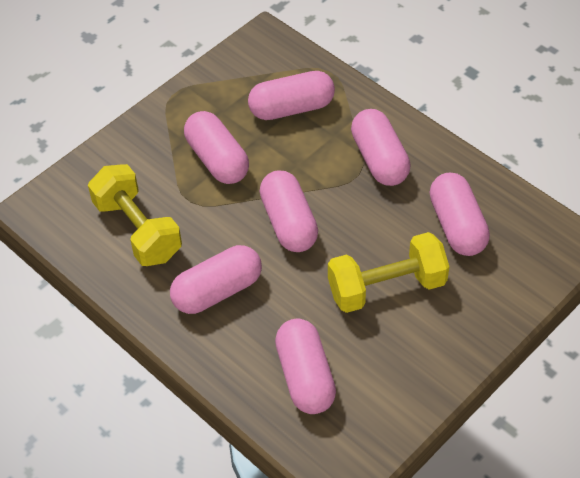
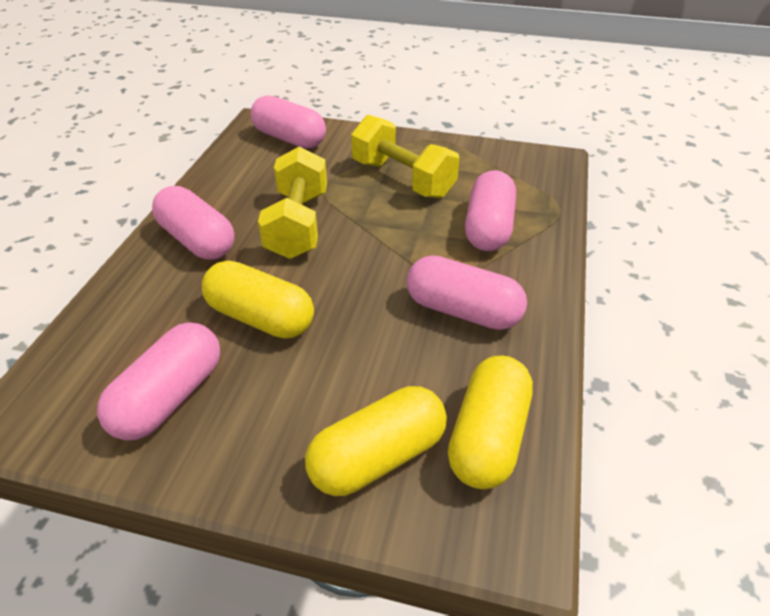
pink capsule: 7 -> 5
yellow capsule: 0 -> 3

